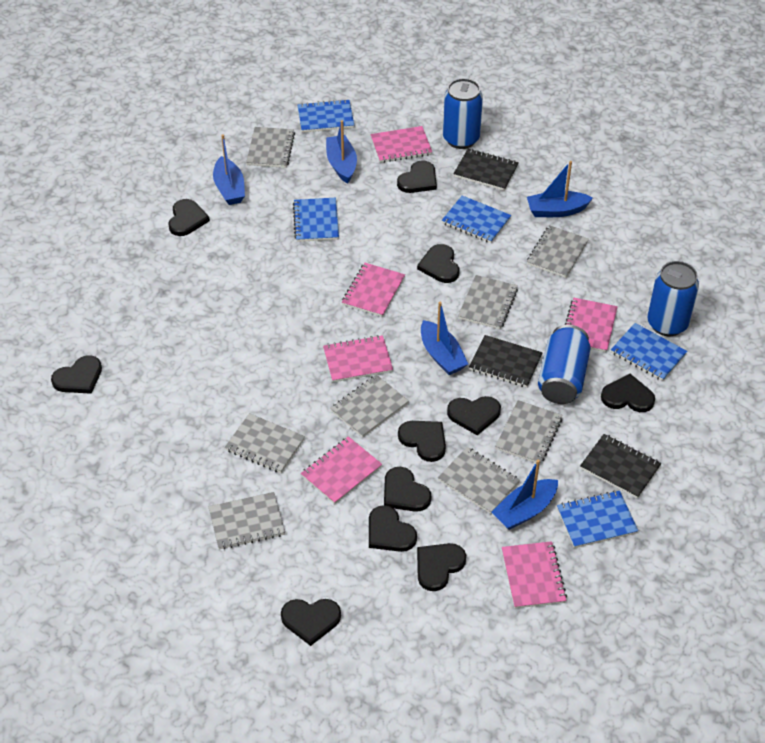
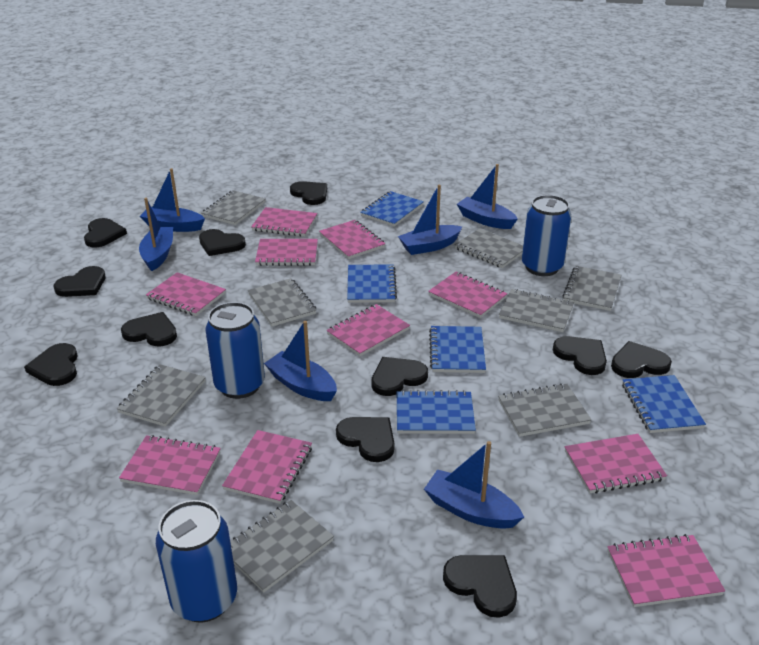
black notebook: 3 -> 0
blue boat: 5 -> 6
pink notebook: 6 -> 10

